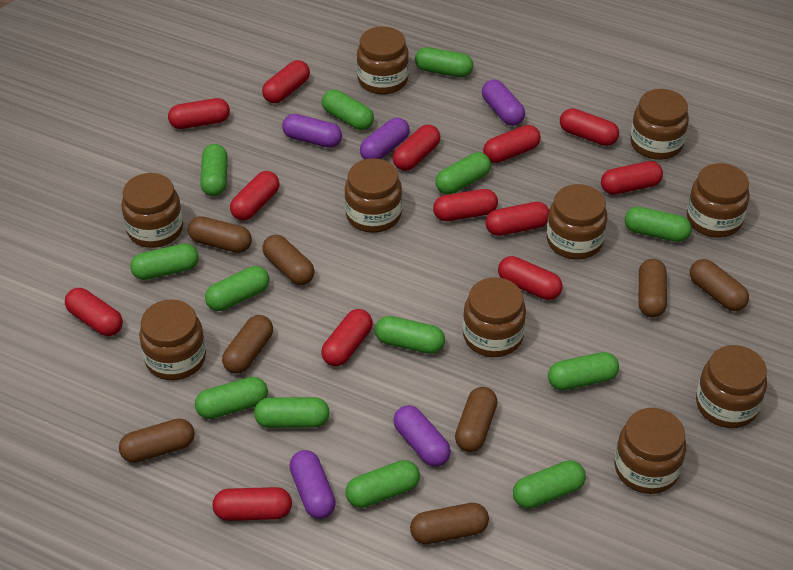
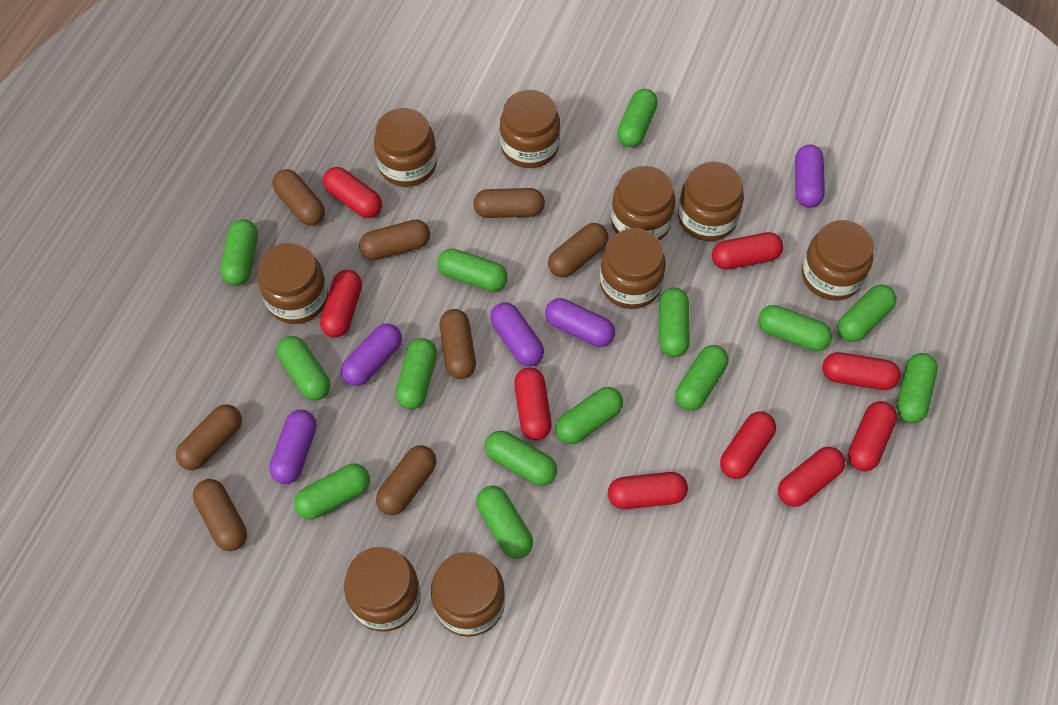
brown jar: 10 -> 9
green capsule: 13 -> 14
red capsule: 13 -> 9

